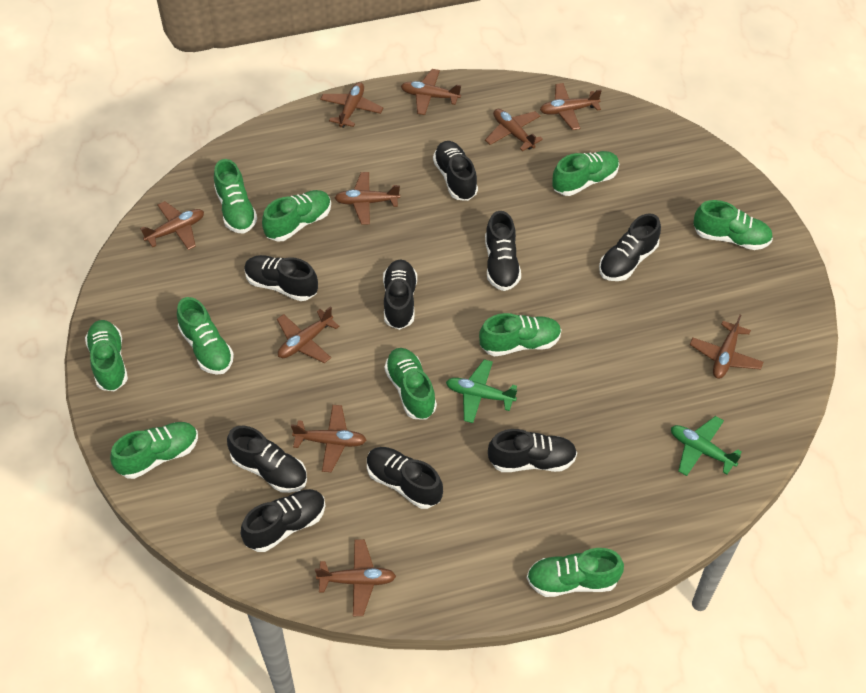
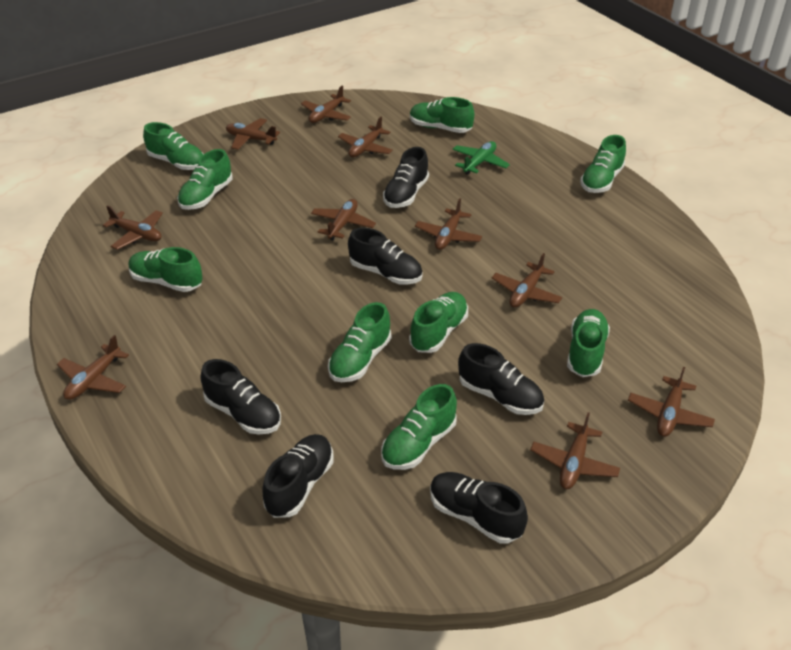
black shoe: 9 -> 6
green plane: 2 -> 1
green shoe: 10 -> 9

